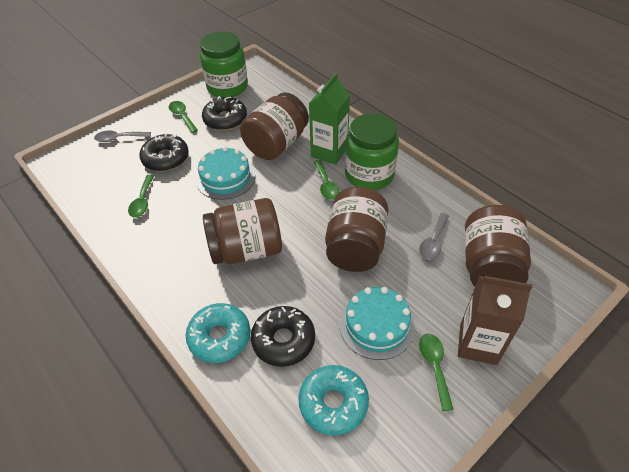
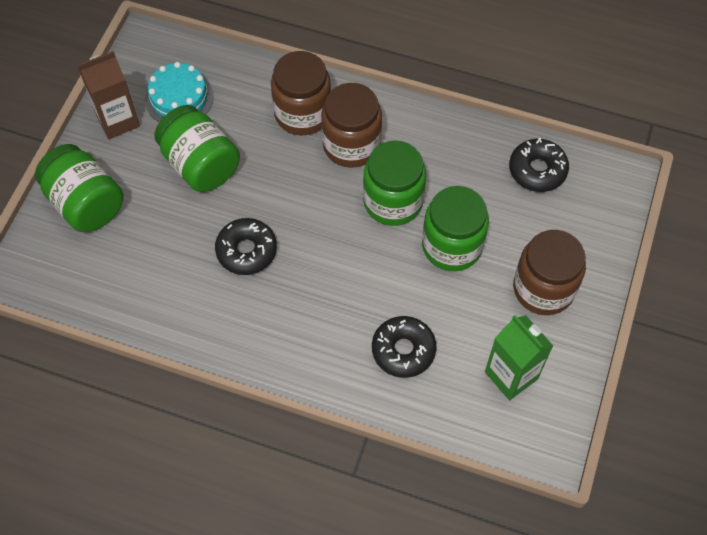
brown jar: 4 -> 3
green jar: 2 -> 4
green spoon: 4 -> 0
grey spoon: 2 -> 0
turquoise cake: 2 -> 1
turquoise donut: 2 -> 0

